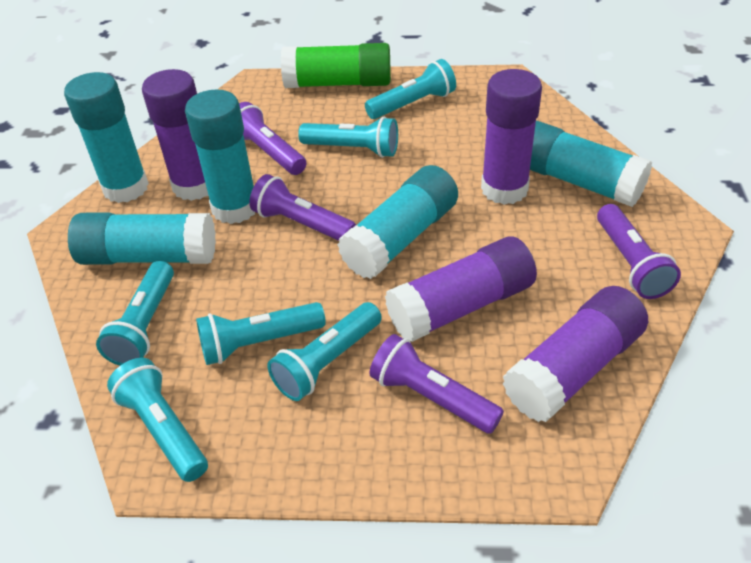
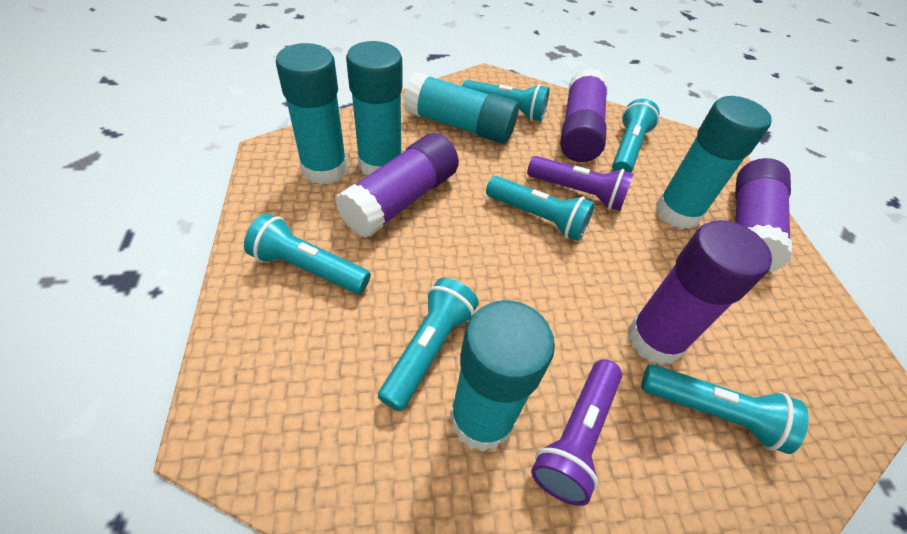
green glue stick: 1 -> 0
purple flashlight: 4 -> 2

